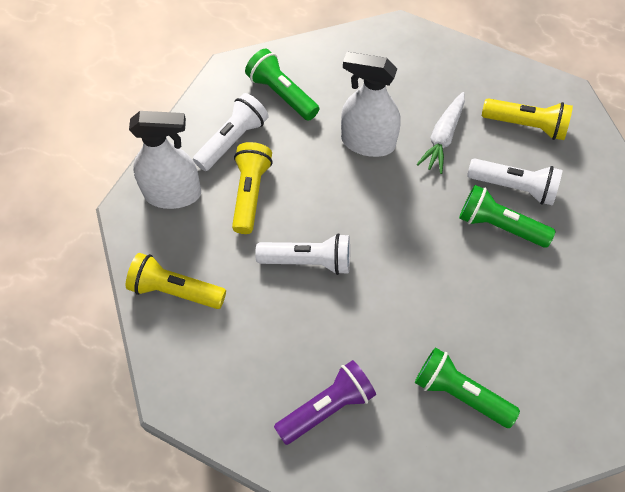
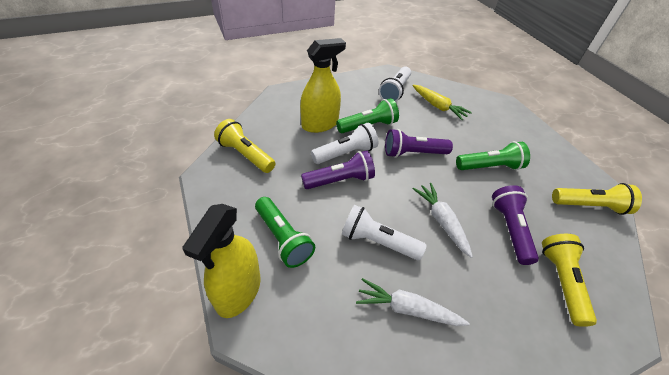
purple flashlight: 1 -> 3
white carrot: 1 -> 2
white spray bottle: 2 -> 0
yellow carrot: 0 -> 1
yellow spray bottle: 0 -> 2

